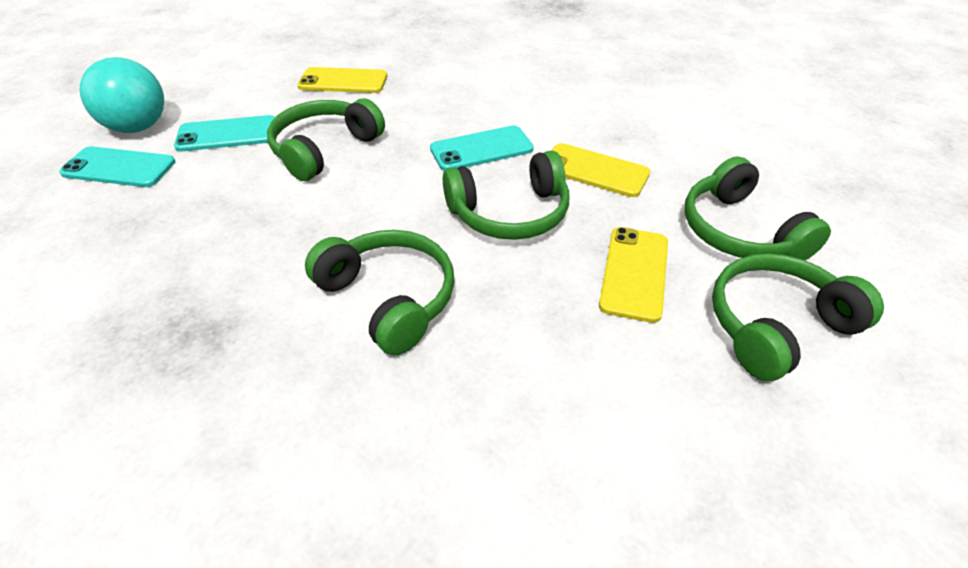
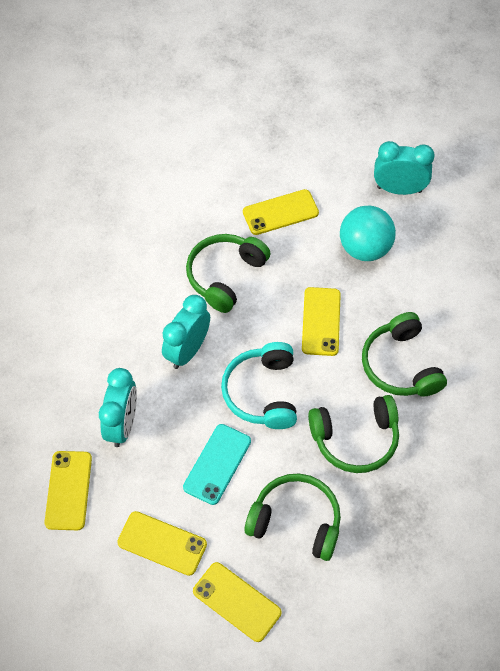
green headphones: 5 -> 4
turquoise clock: 0 -> 3
turquoise headphones: 0 -> 1
turquoise phone: 3 -> 1
yellow phone: 3 -> 5

